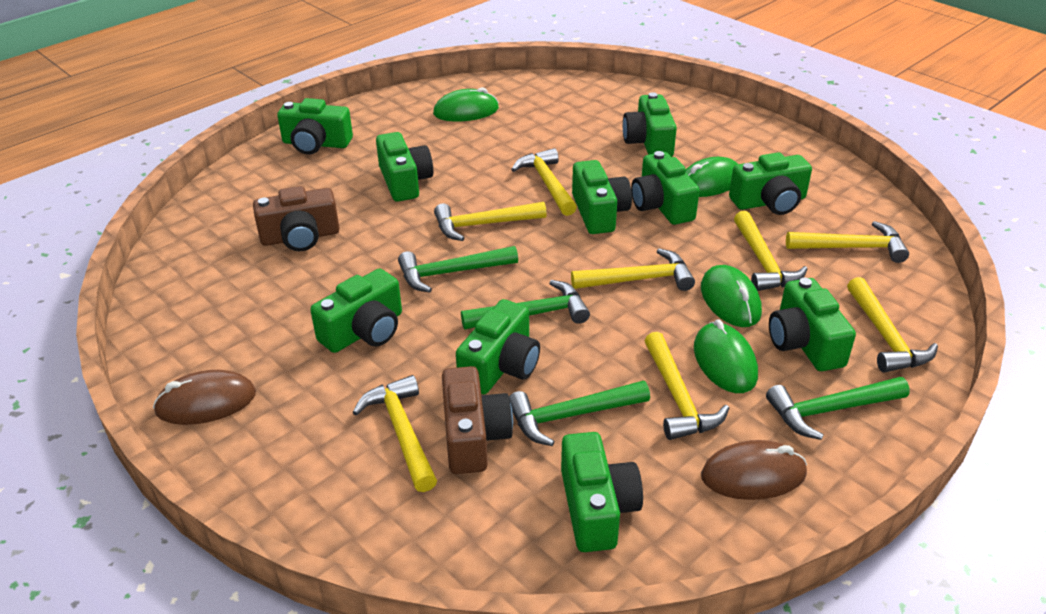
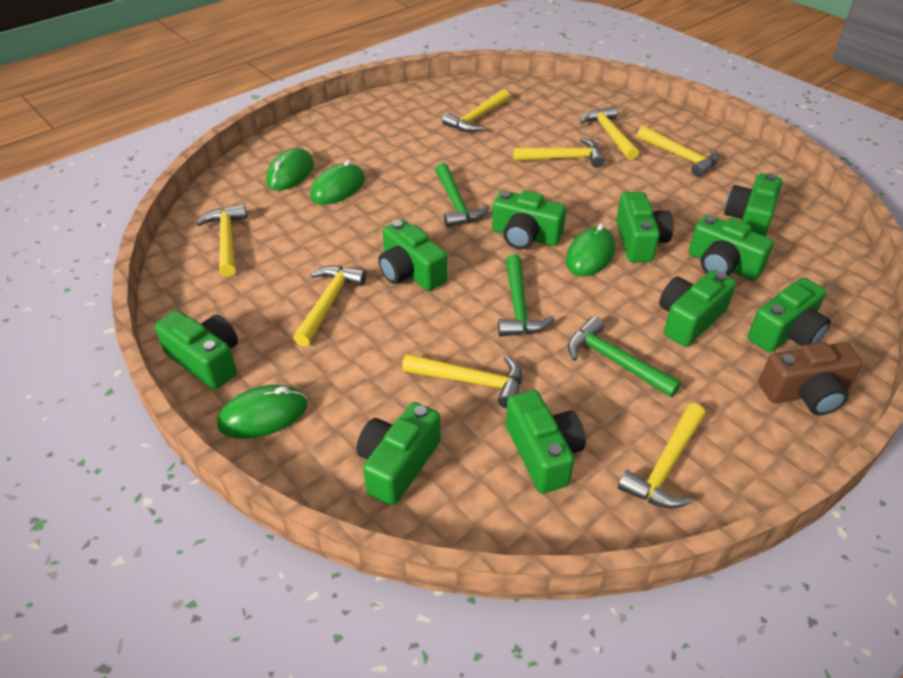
brown camera: 2 -> 1
brown mouse: 2 -> 0
green hammer: 4 -> 3

